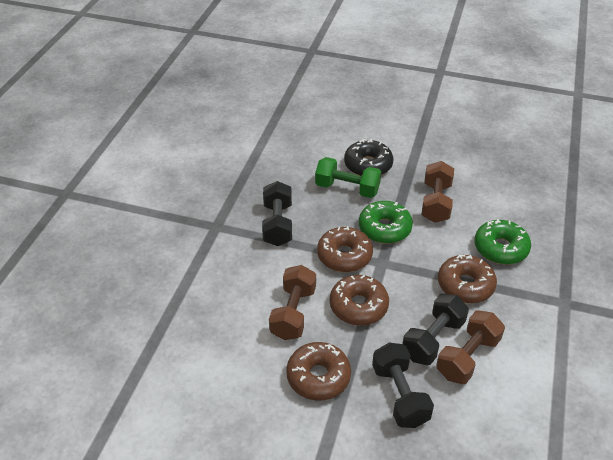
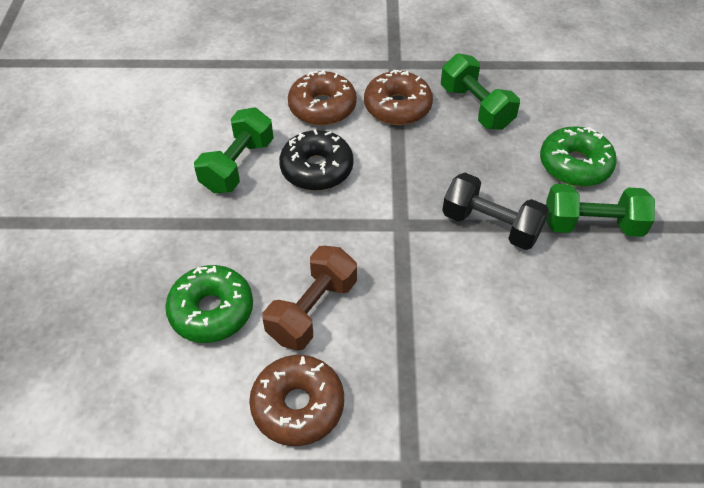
black dumbbell: 3 -> 1
brown donut: 4 -> 3
brown dumbbell: 3 -> 1
green dumbbell: 1 -> 3

